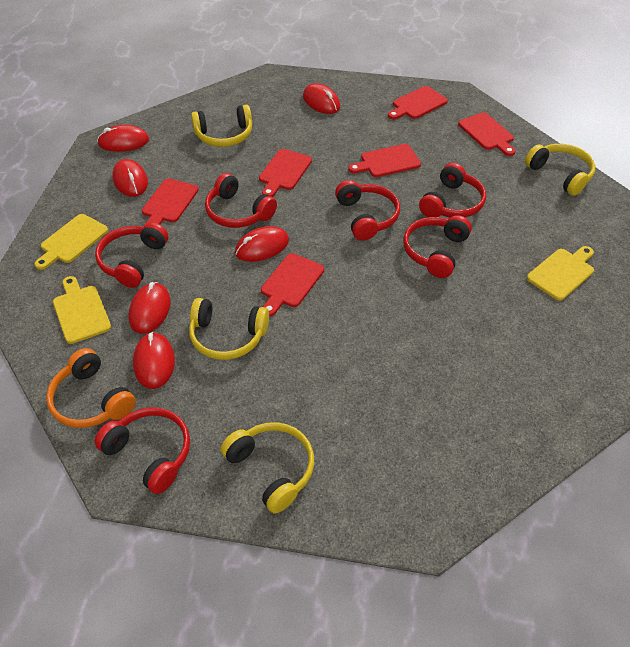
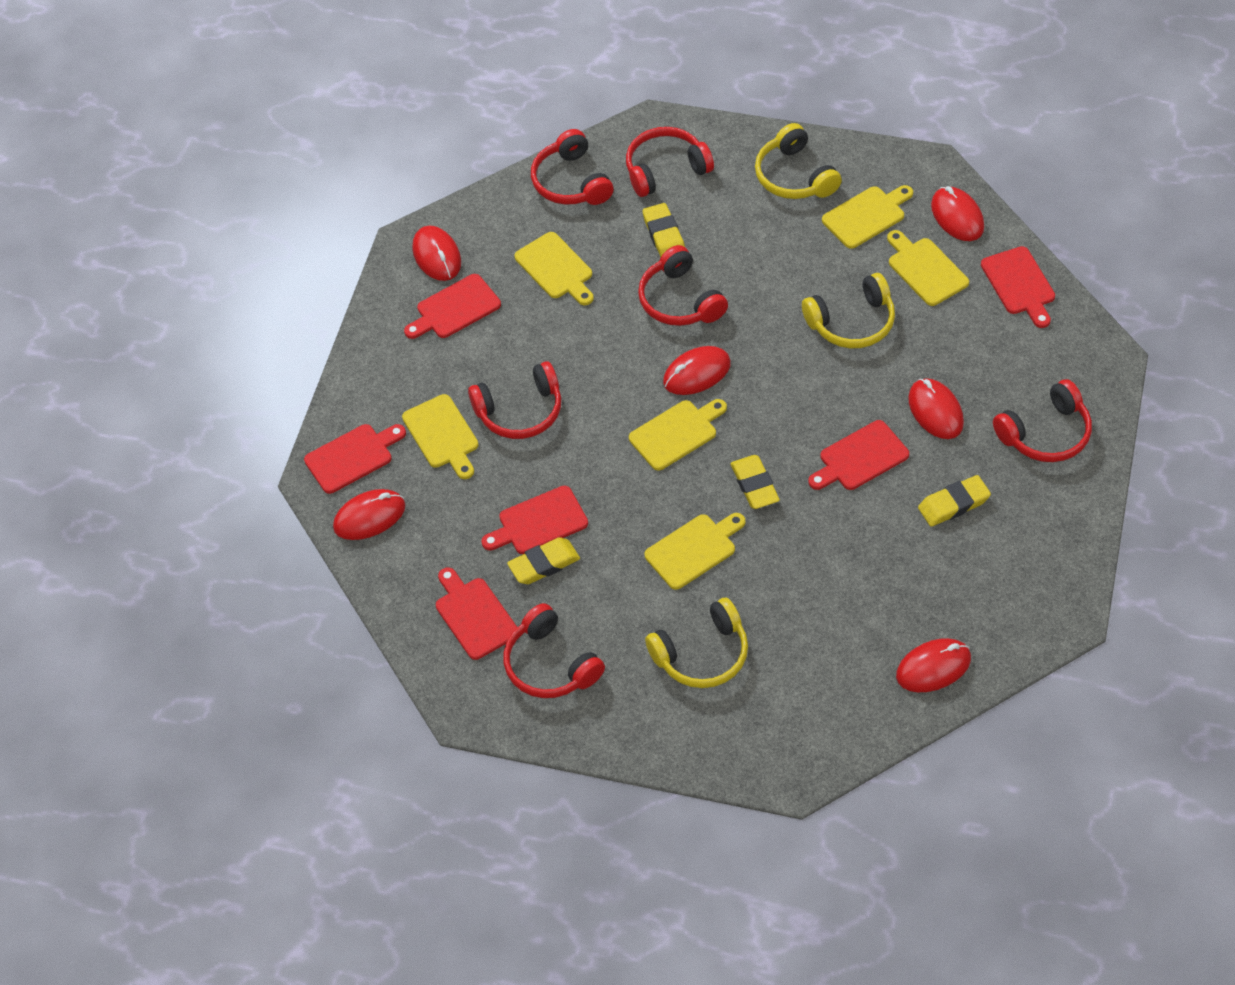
orange headphones: 1 -> 0
yellow cutting board: 3 -> 6
yellow eraser: 0 -> 4
yellow headphones: 4 -> 3

